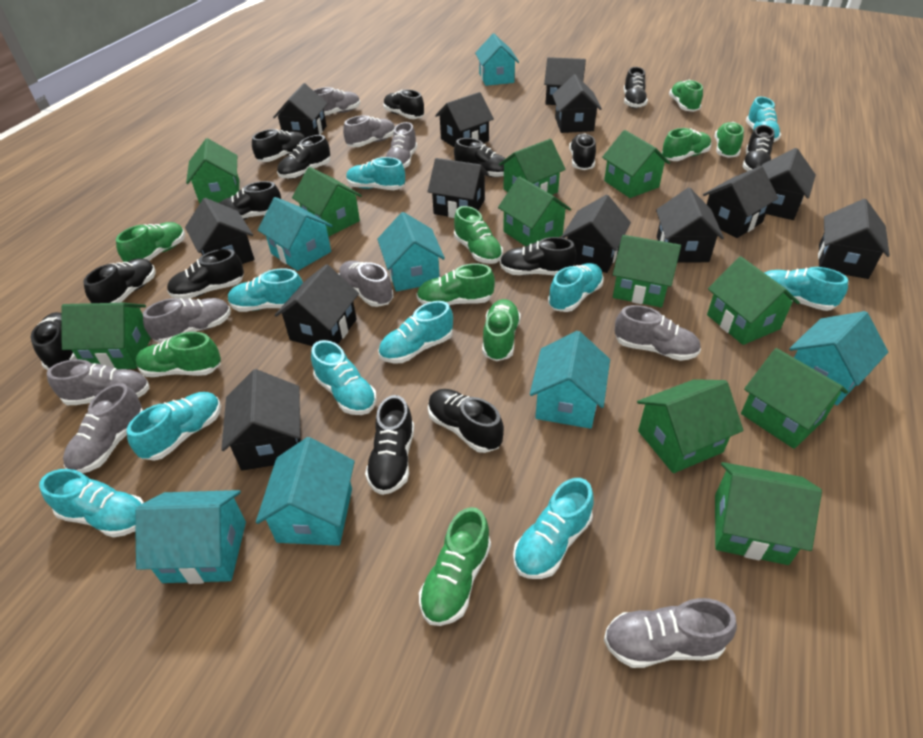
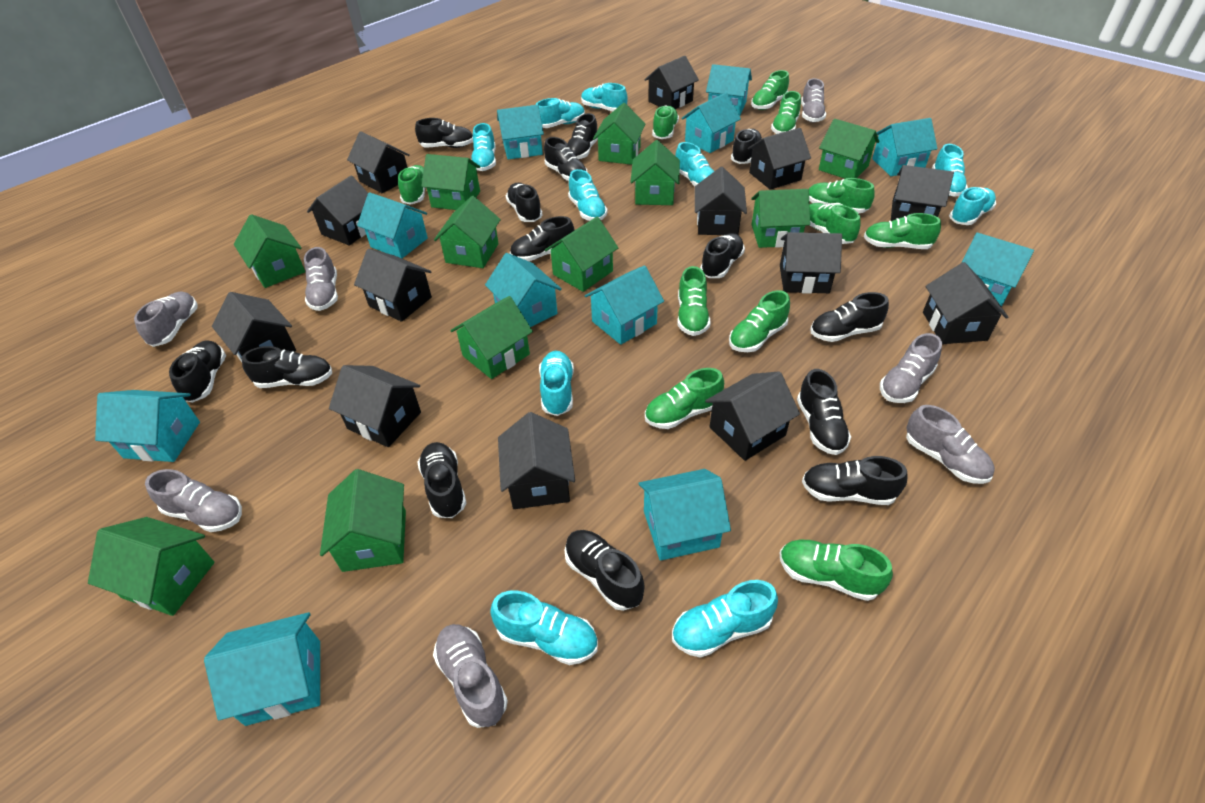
green shoe: 9 -> 11
grey shoe: 9 -> 7
turquoise house: 7 -> 11

